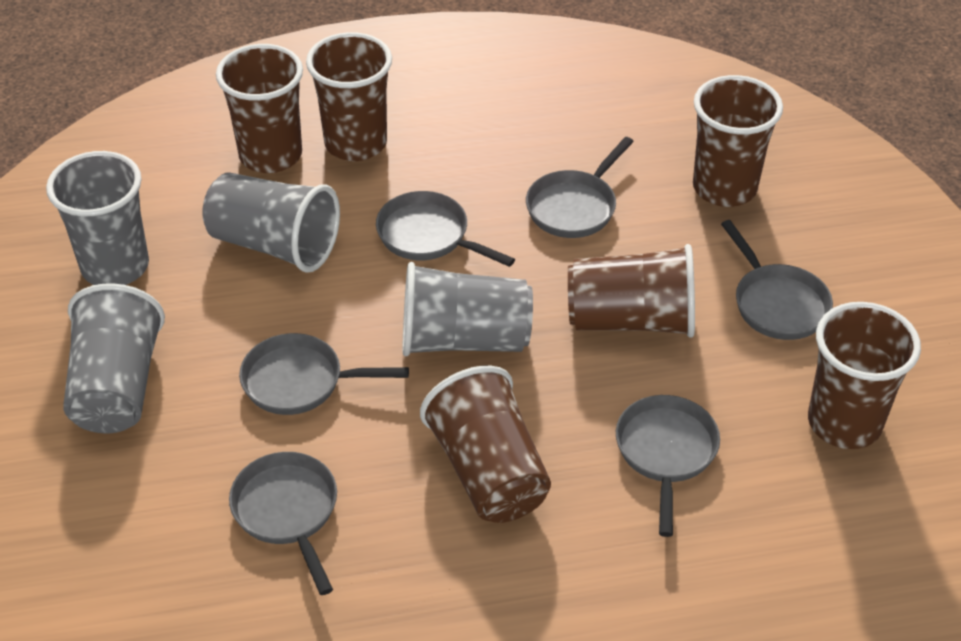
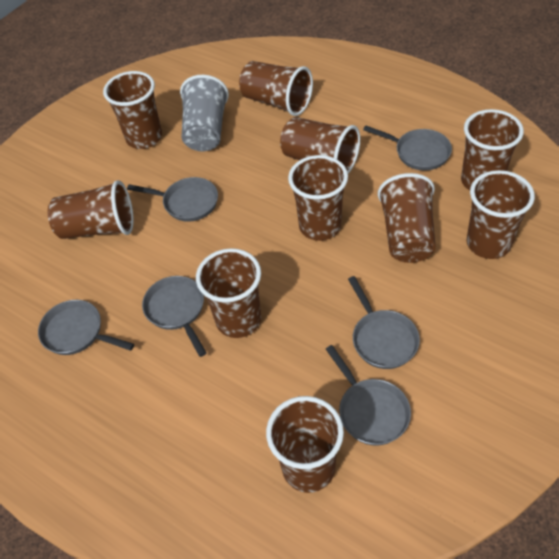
brown cup: 6 -> 10
grey cup: 4 -> 1

